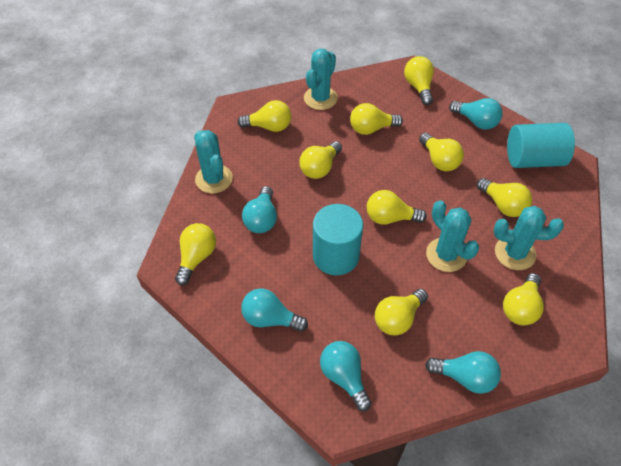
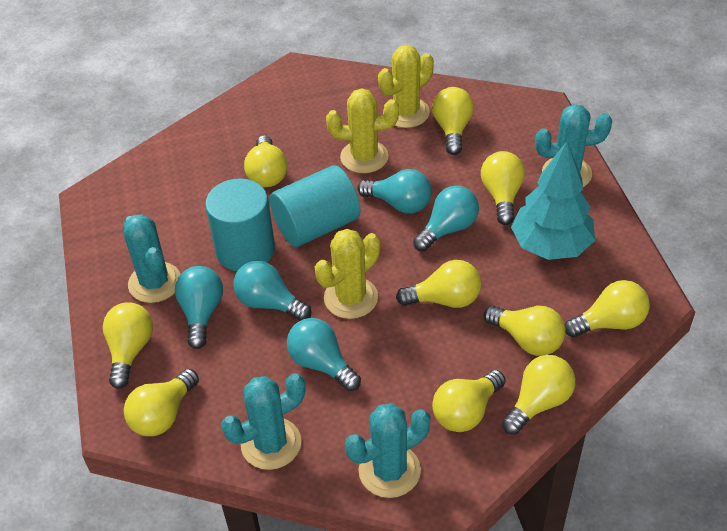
turquoise tree: 0 -> 1
yellow cactus: 0 -> 3

